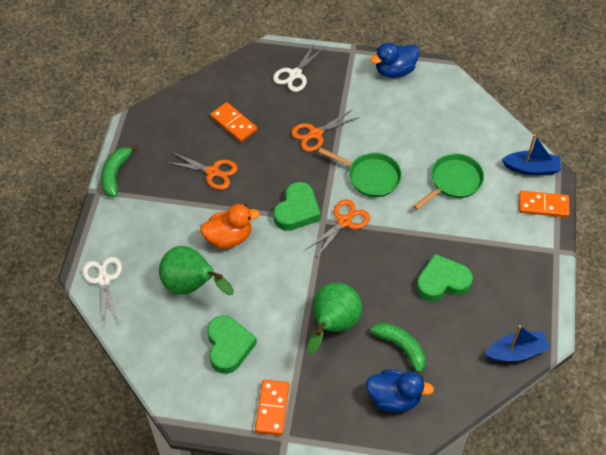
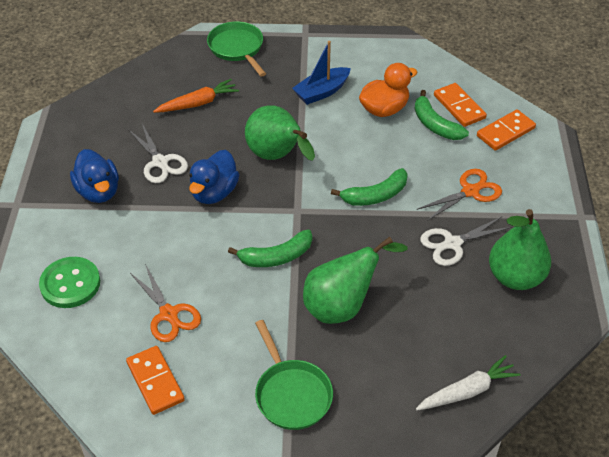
blue boat: 2 -> 1
green banana: 2 -> 3
green button: 0 -> 1
green heart: 3 -> 0
green pear: 2 -> 3
orange carrot: 0 -> 1
orange scissors: 3 -> 2
white carrot: 0 -> 1

